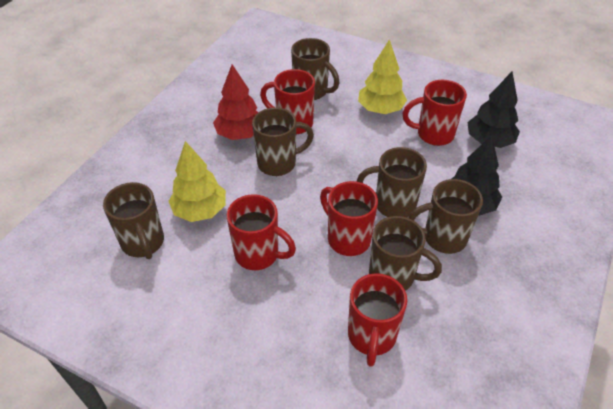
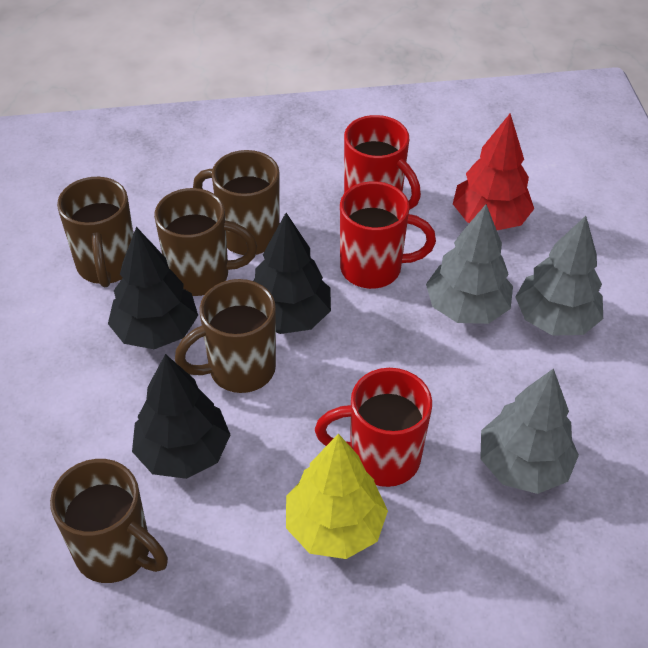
black tree: 2 -> 3
brown mug: 6 -> 5
grey tree: 0 -> 3
red mug: 5 -> 3
yellow tree: 2 -> 1

